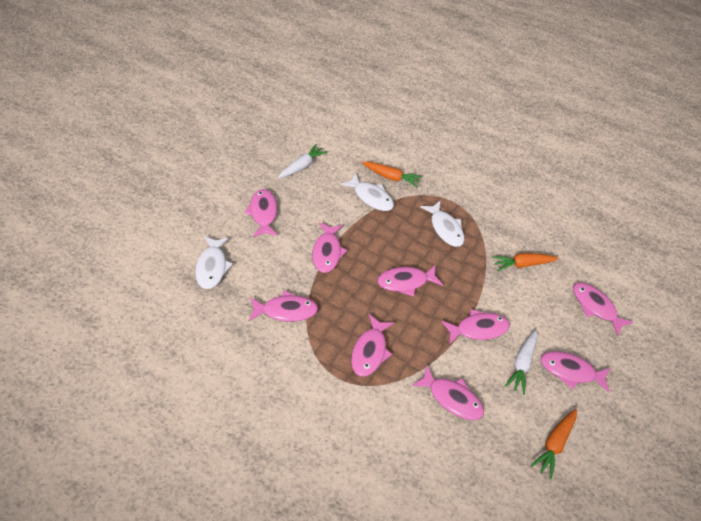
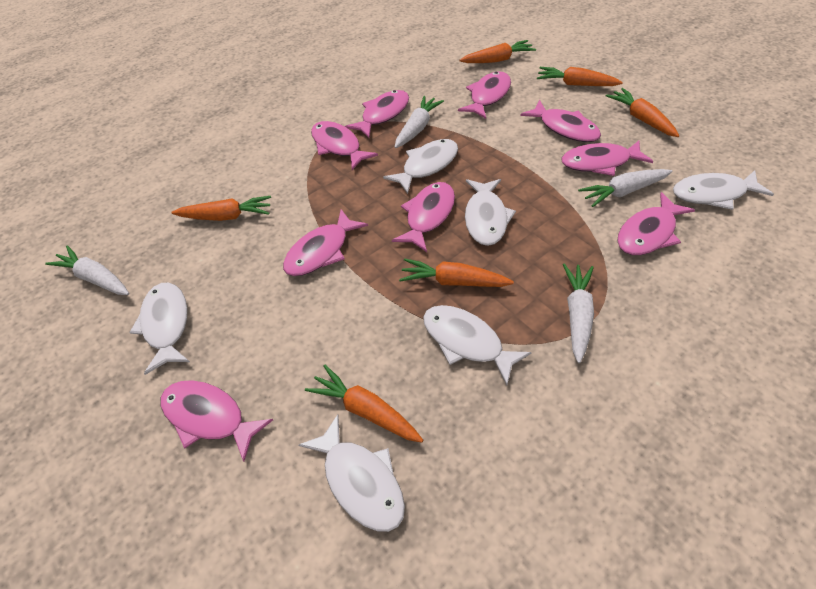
orange carrot: 3 -> 6
white carrot: 2 -> 4
white fish: 3 -> 6

